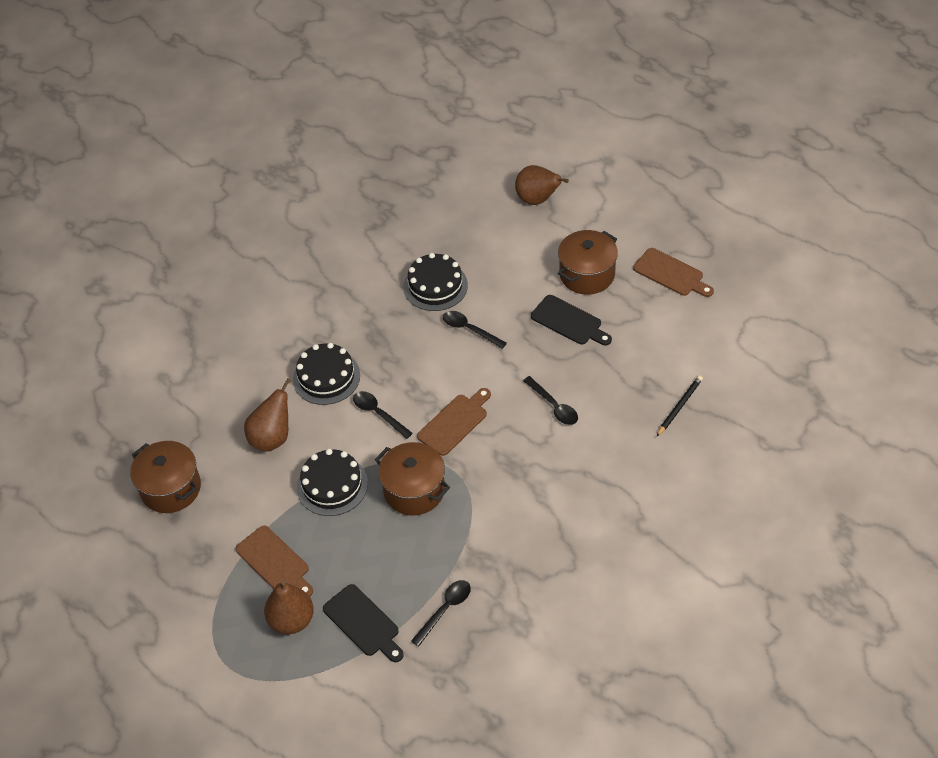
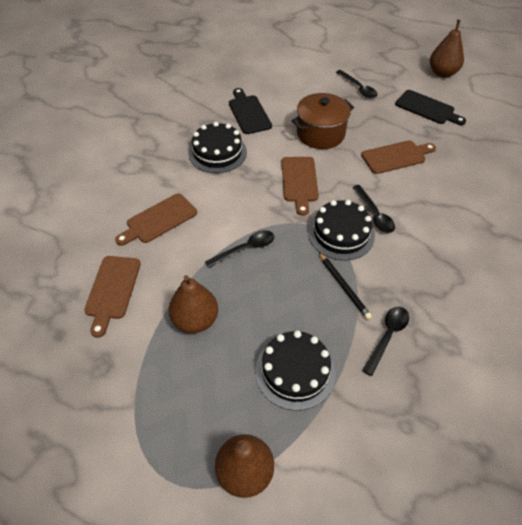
brown cutting board: 3 -> 4
brown pot: 3 -> 1

